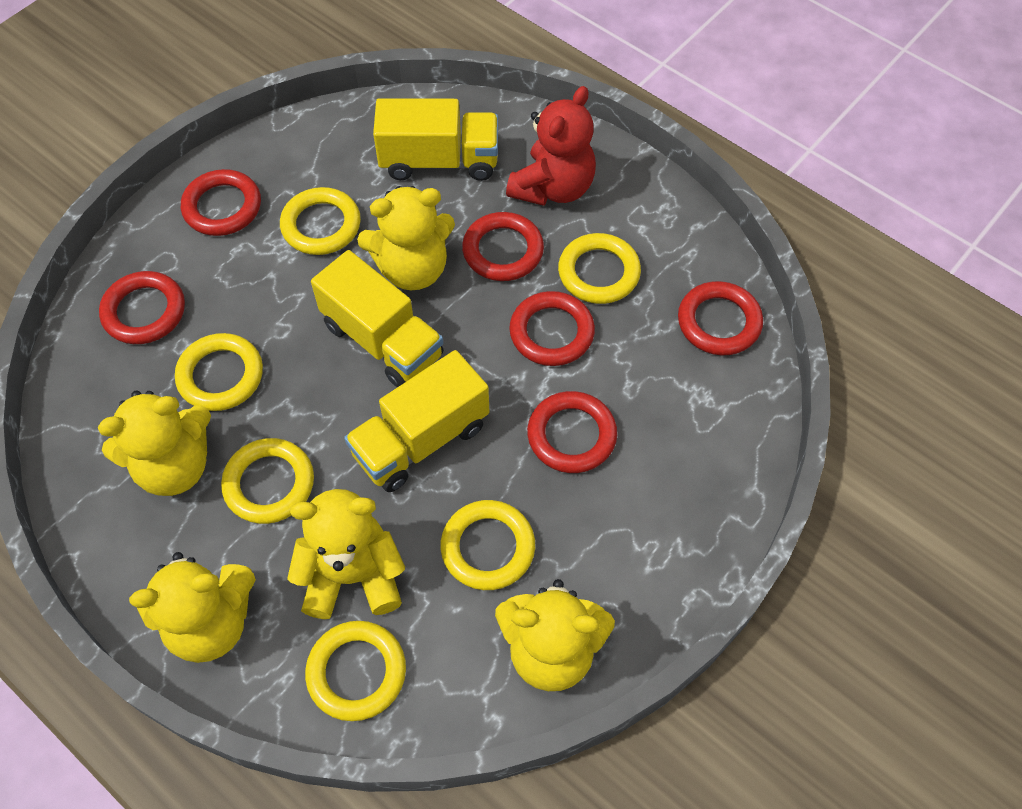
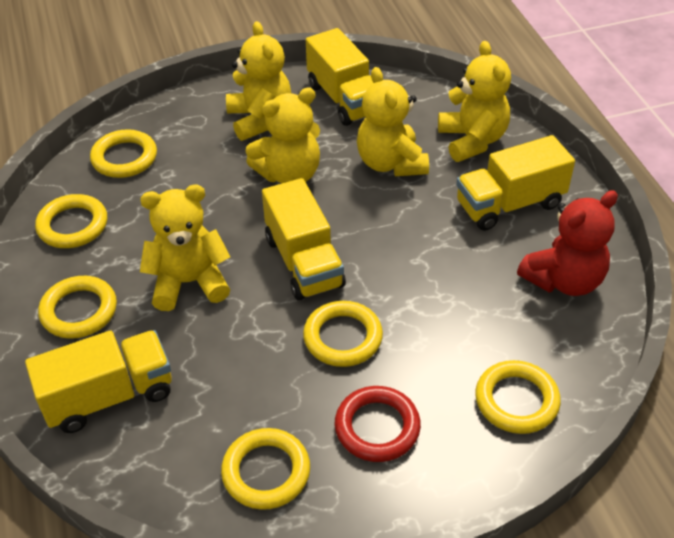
red ring: 6 -> 1
yellow truck: 3 -> 4

